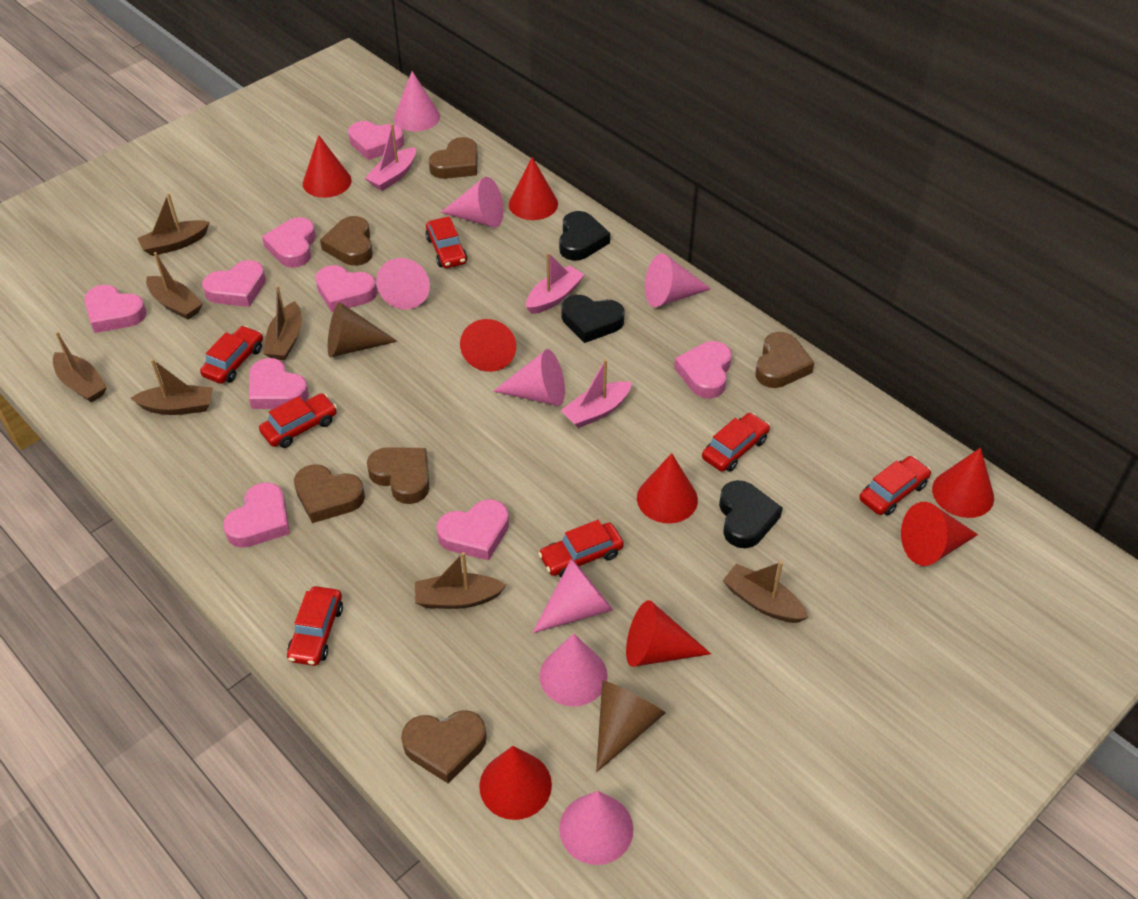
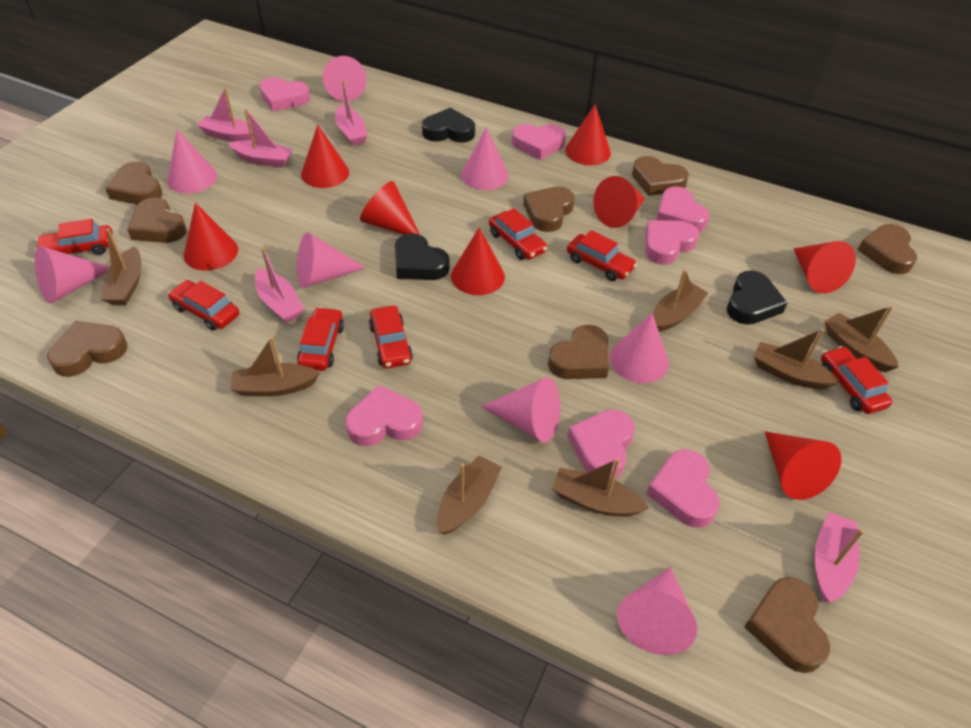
brown cone: 2 -> 0
brown heart: 6 -> 8
pink boat: 3 -> 5
pink heart: 9 -> 7

